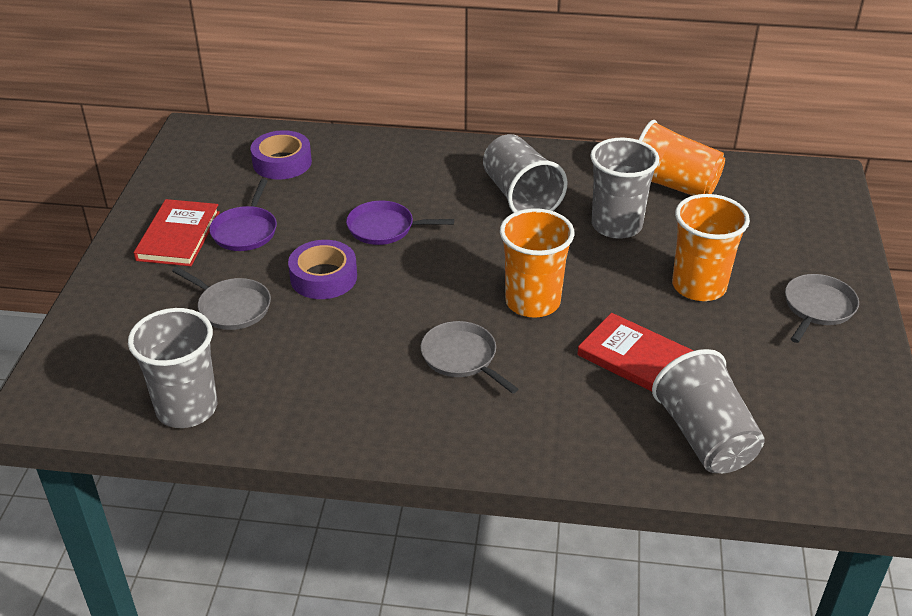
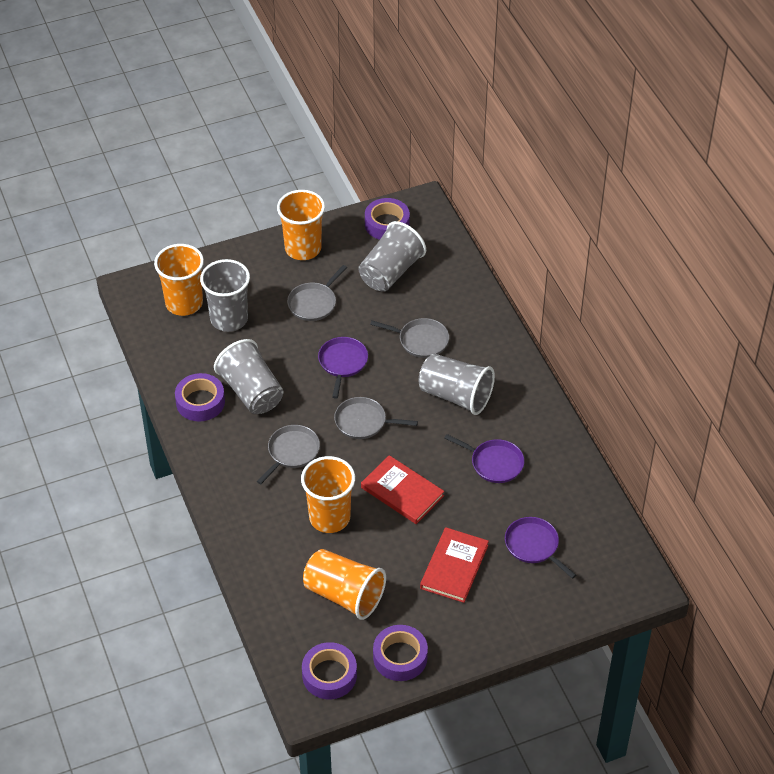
grey pan: 3 -> 4
orange cup: 3 -> 4
purple pan: 2 -> 3
purple tape: 2 -> 4

